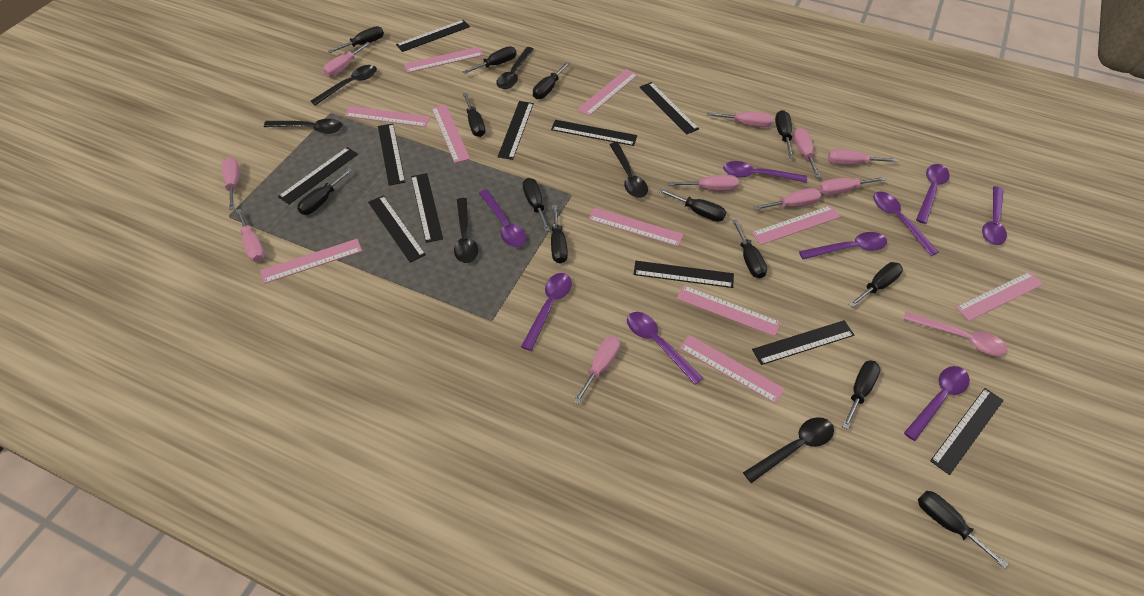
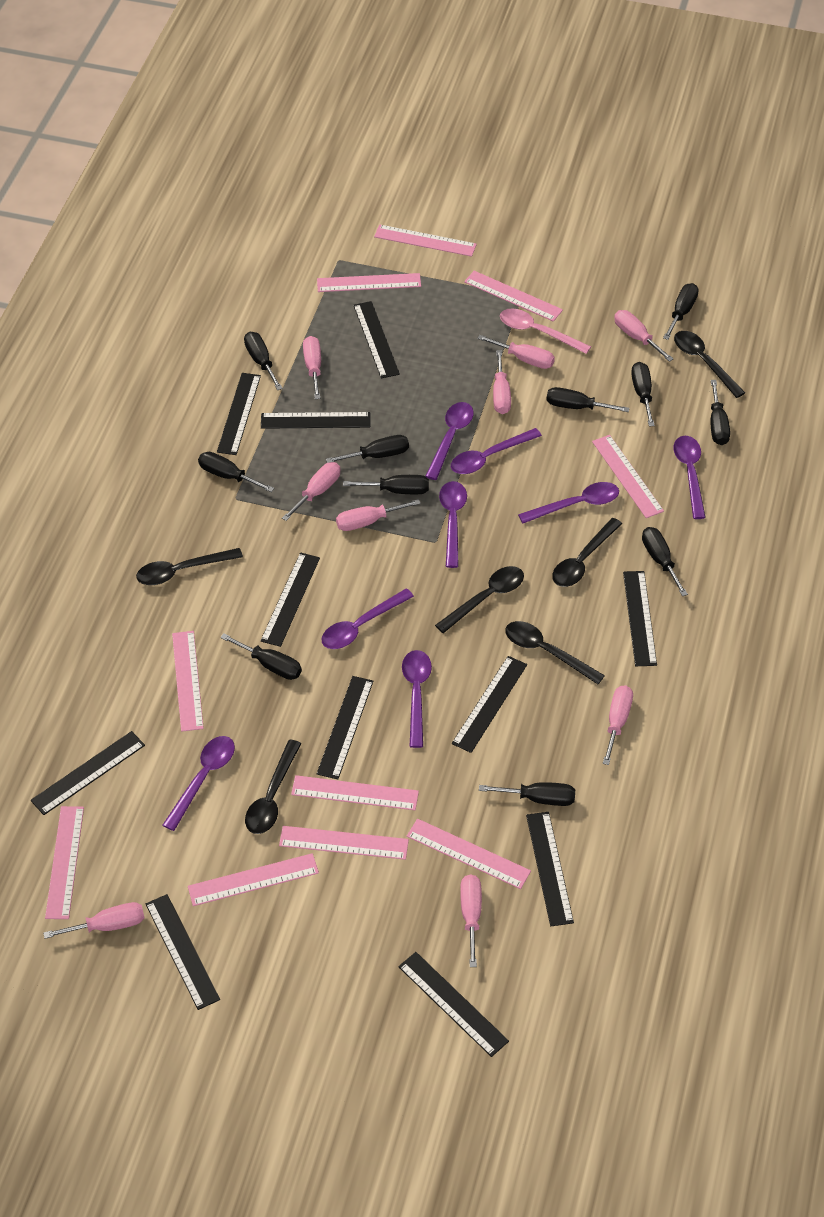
black screwdriver: 13 -> 11
pink screwdriver: 10 -> 9
purple spoon: 9 -> 8

